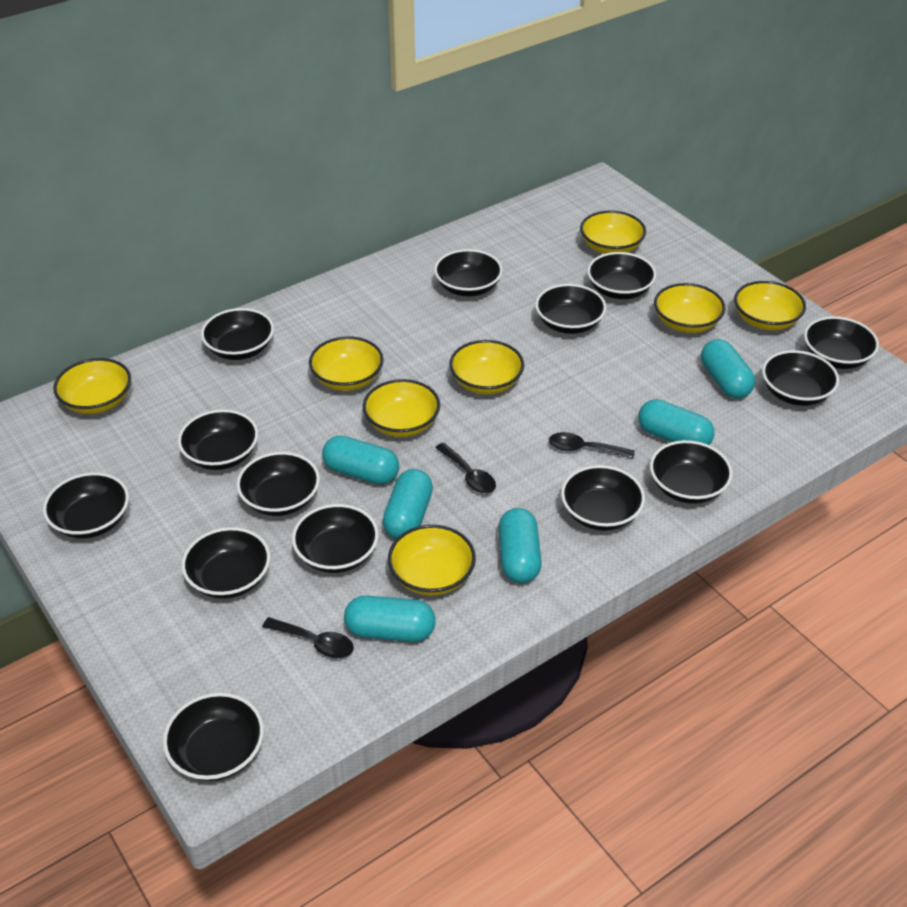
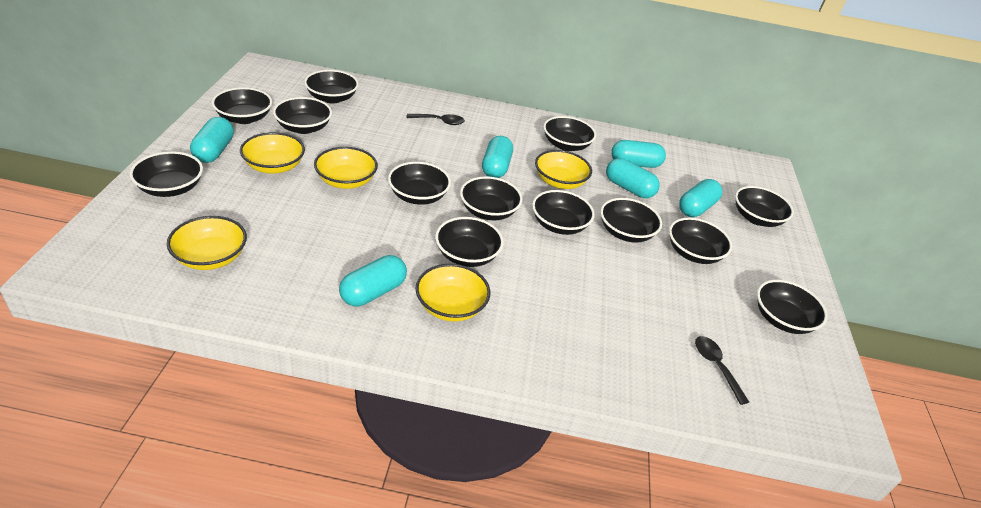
black bowl: 14 -> 13
black spoon: 3 -> 2
yellow bowl: 8 -> 5

